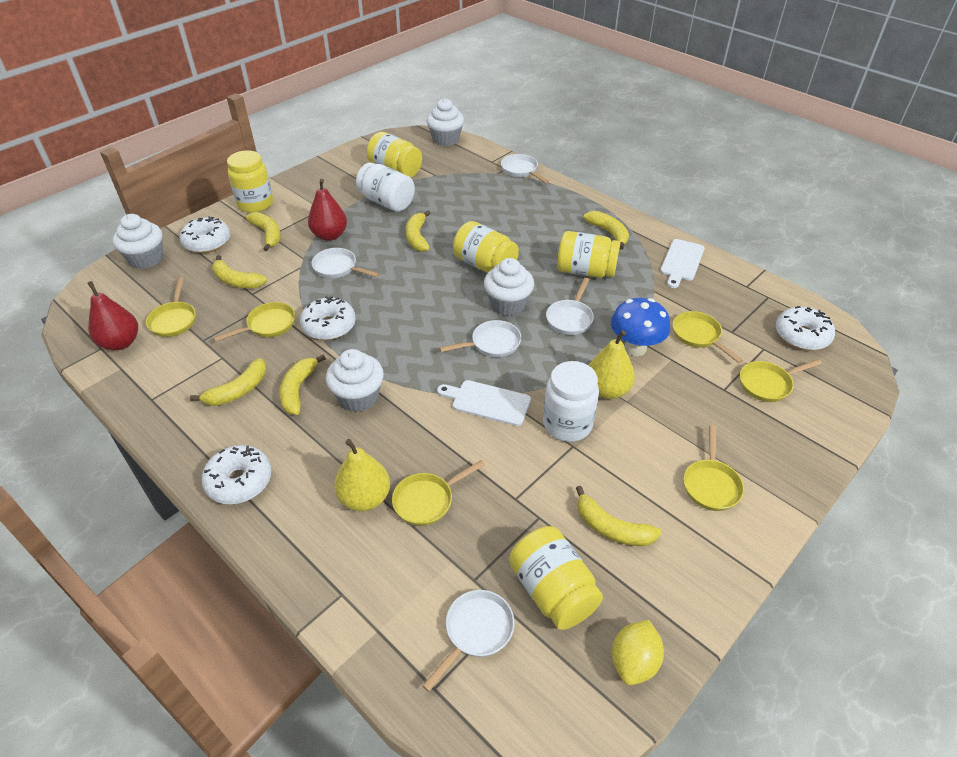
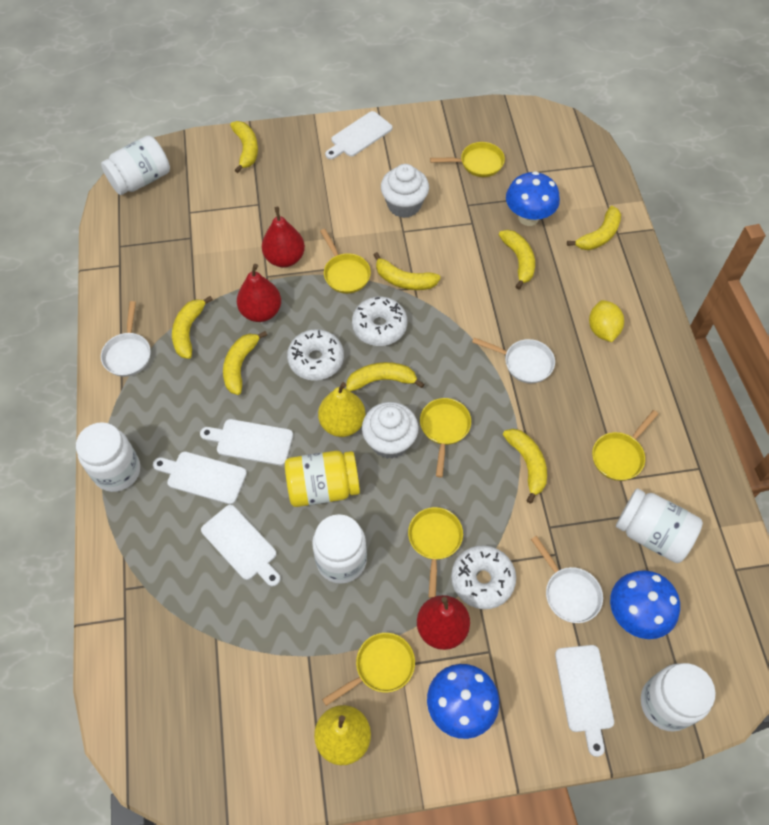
blue mushroom: 1 -> 3
red pear: 2 -> 3
white cupcake: 4 -> 2
white cutting board: 2 -> 5
white donut: 4 -> 3
white jar: 2 -> 5
white pan: 5 -> 3
yellow banana: 7 -> 8
yellow jar: 5 -> 1

